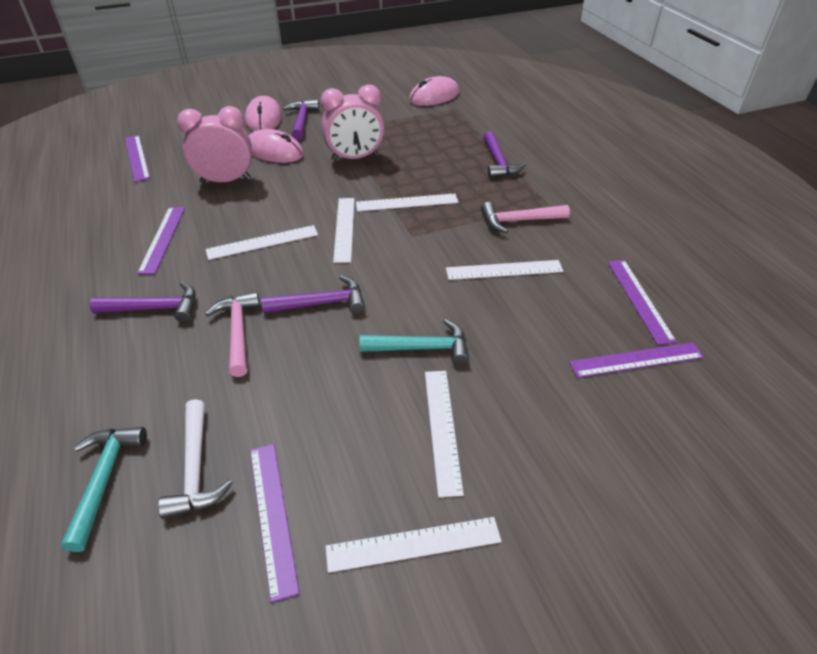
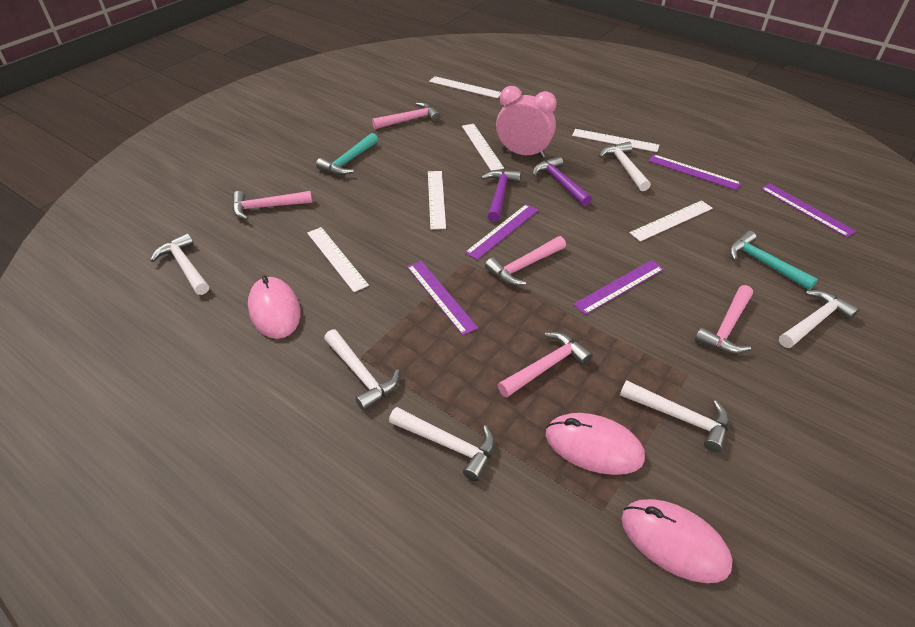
pink clock: 2 -> 1
pink hammer: 2 -> 5
purple hammer: 4 -> 2
white hammer: 1 -> 6

